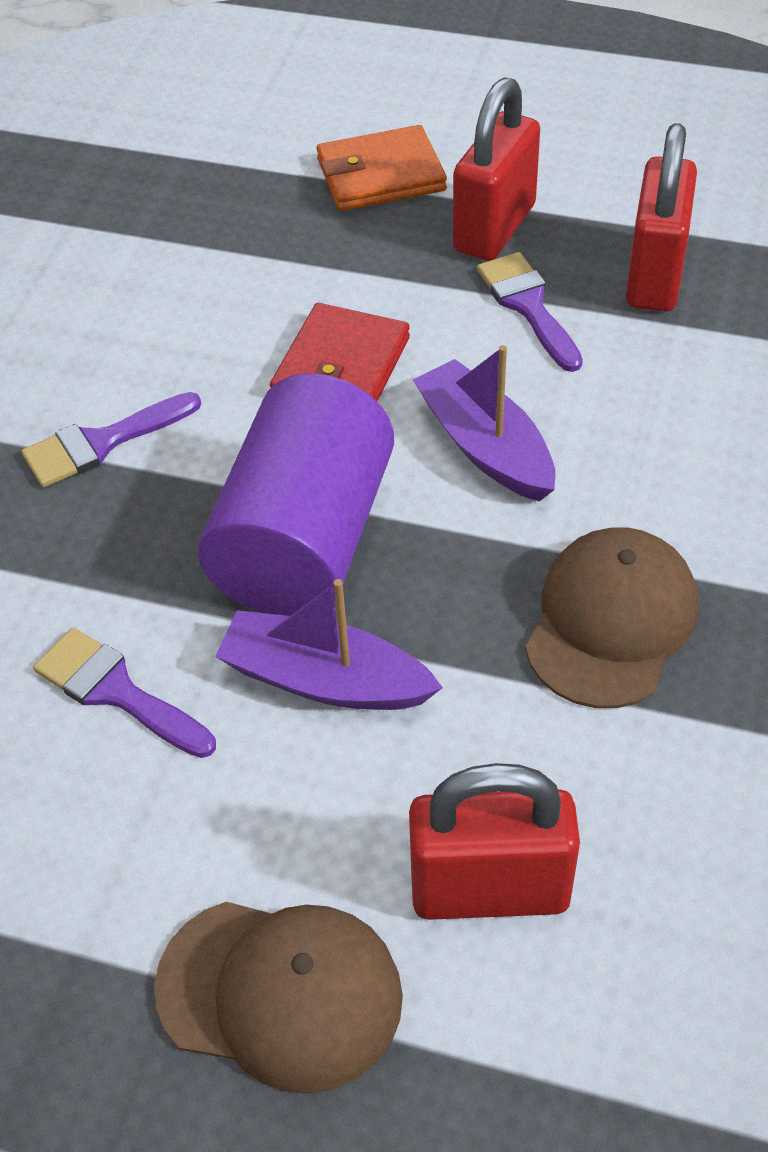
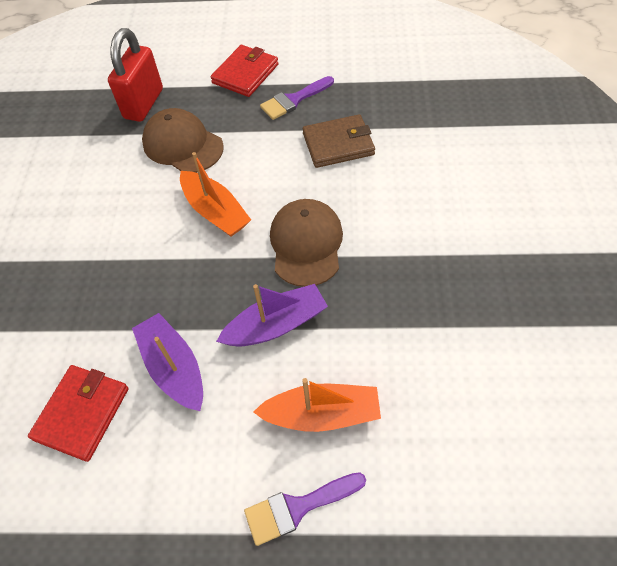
brown wallet: 0 -> 1
orange boat: 0 -> 2
orange wallet: 1 -> 0
purple brush: 3 -> 2
purple cylinder: 1 -> 0
red padlock: 3 -> 1
red wallet: 1 -> 2

